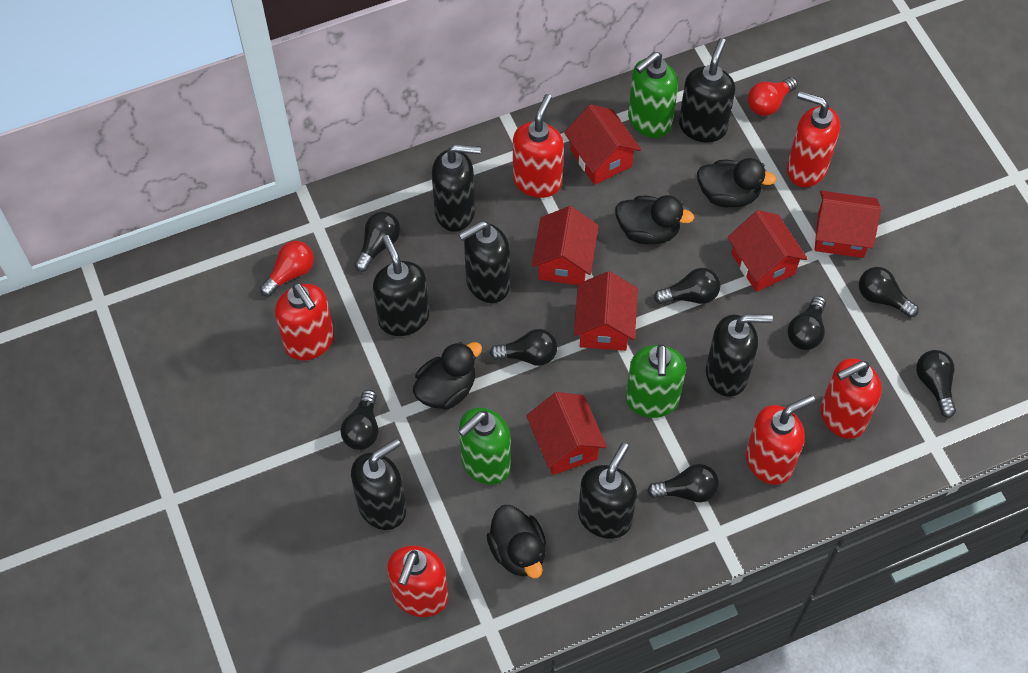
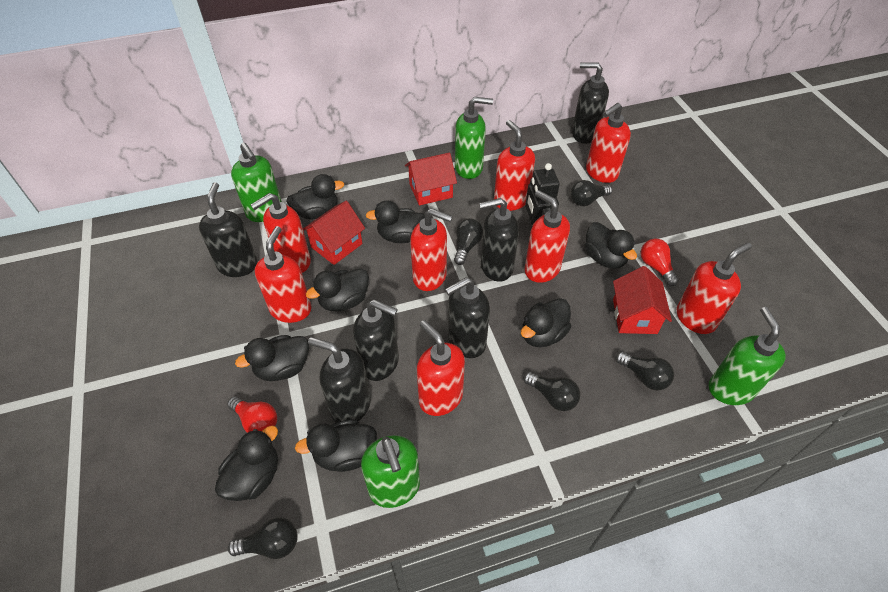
black duck: 4 -> 8
black light bulb: 8 -> 5
black robot: 0 -> 1
black soap dispenser: 7 -> 6
green soap dispenser: 3 -> 4
red house: 6 -> 3
red soap dispenser: 6 -> 8

